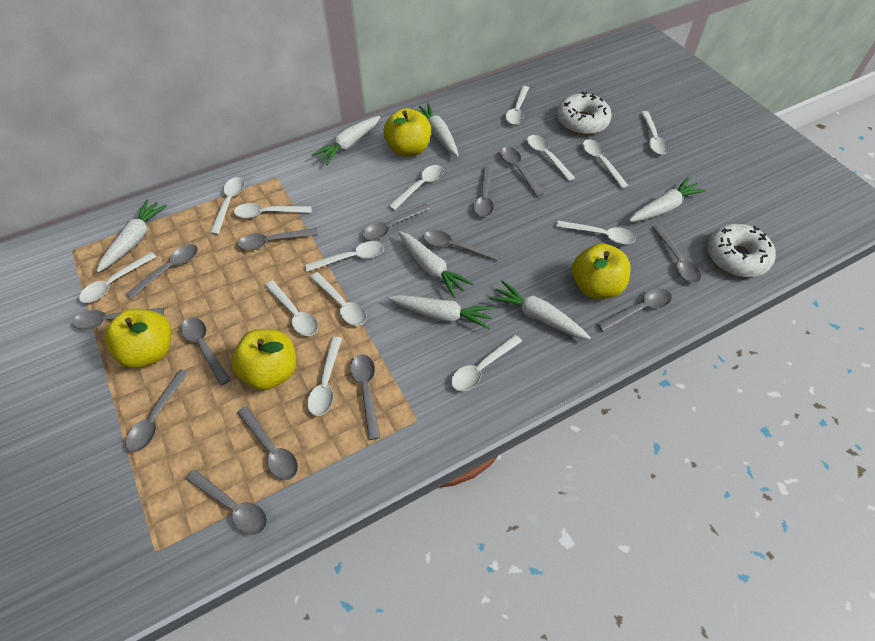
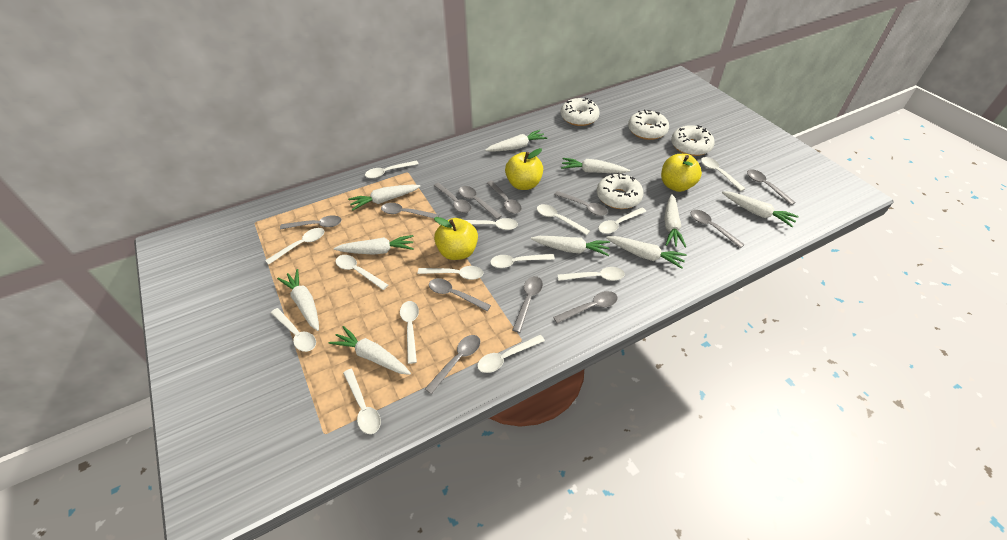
grey spoon: 14 -> 12
white carrot: 7 -> 10
white donut: 2 -> 4
yellow apple: 4 -> 3

